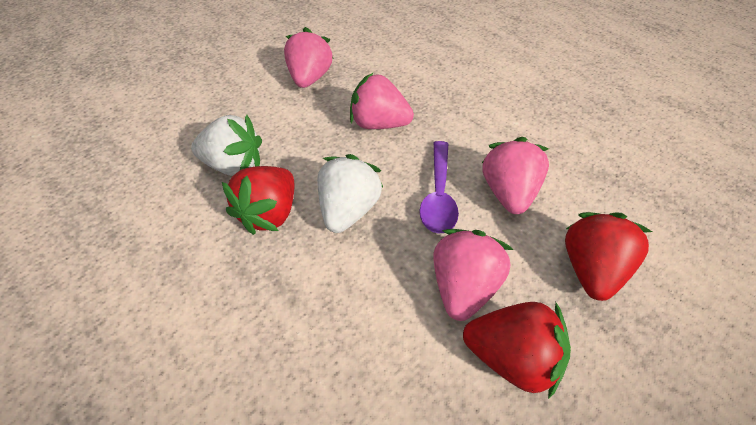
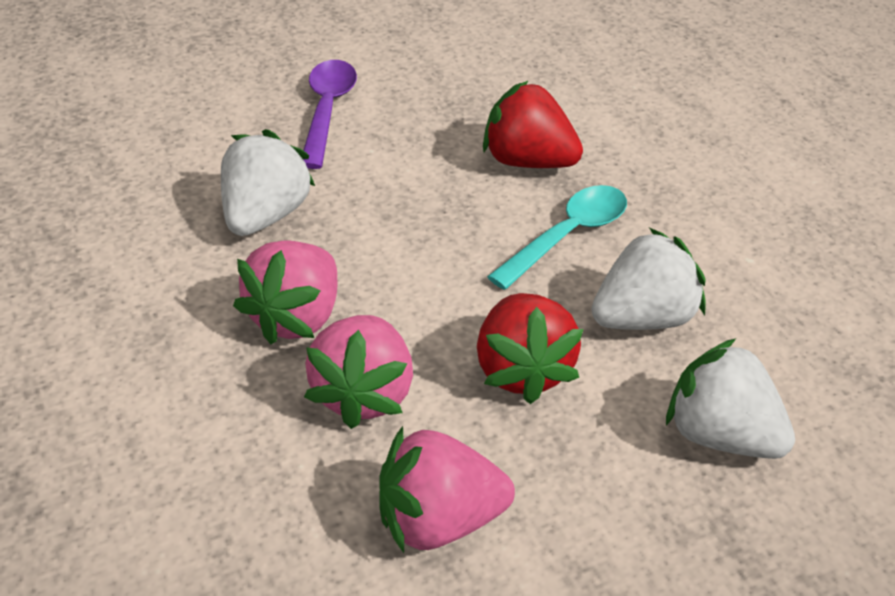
pink strawberry: 4 -> 3
red strawberry: 3 -> 2
turquoise spoon: 0 -> 1
white strawberry: 2 -> 3

